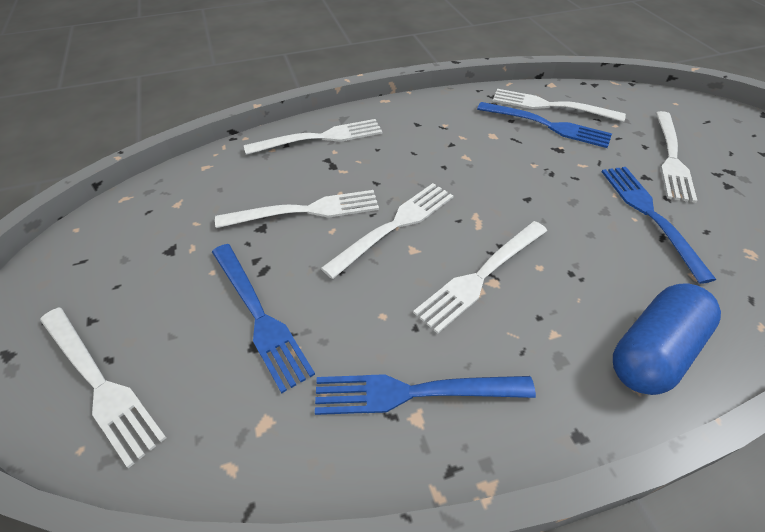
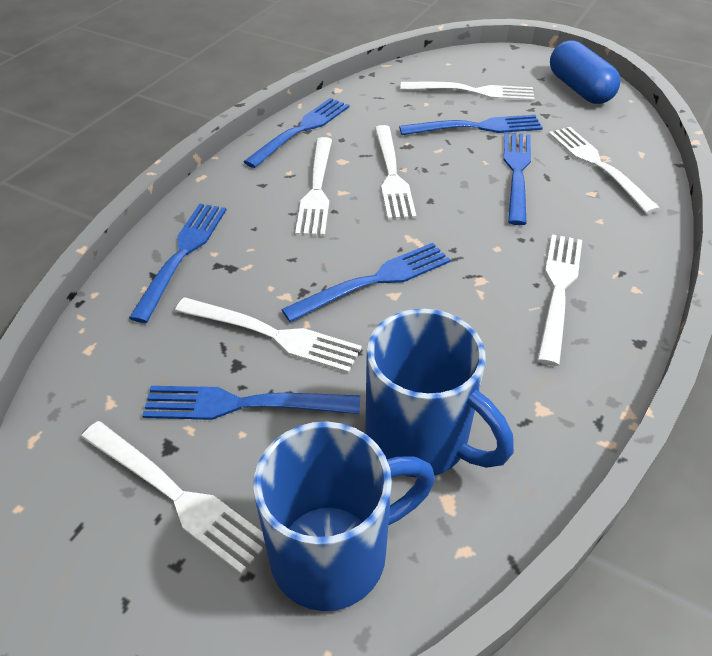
blue fork: 4 -> 6
blue mug: 0 -> 2

